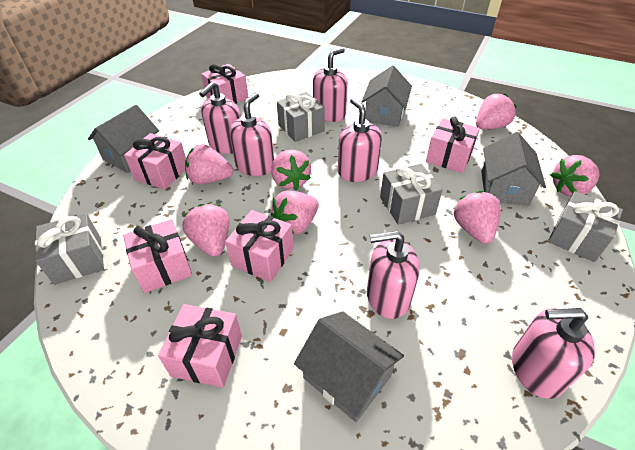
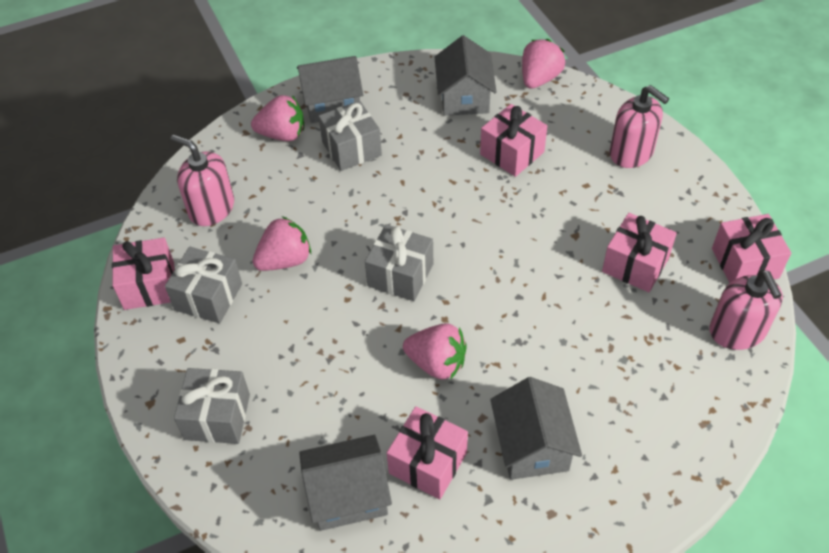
pink gift: 6 -> 5
pink soap dispenser: 6 -> 3
pink strawberry: 7 -> 4

